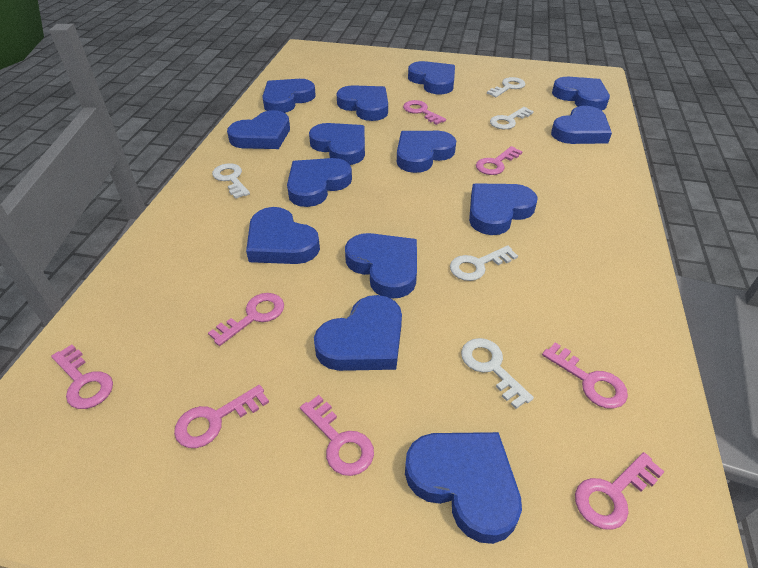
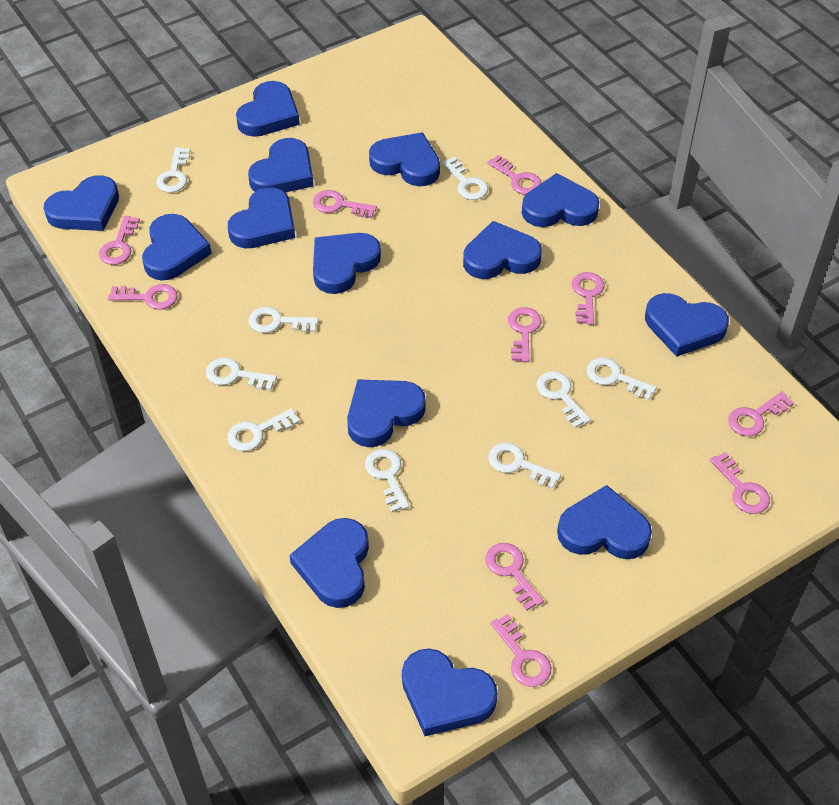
pink key: 8 -> 10
white key: 5 -> 9

